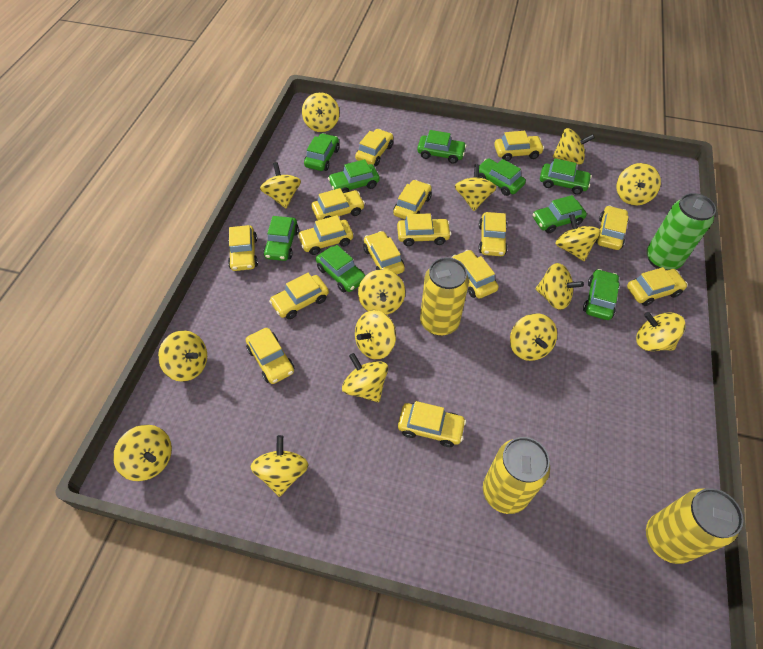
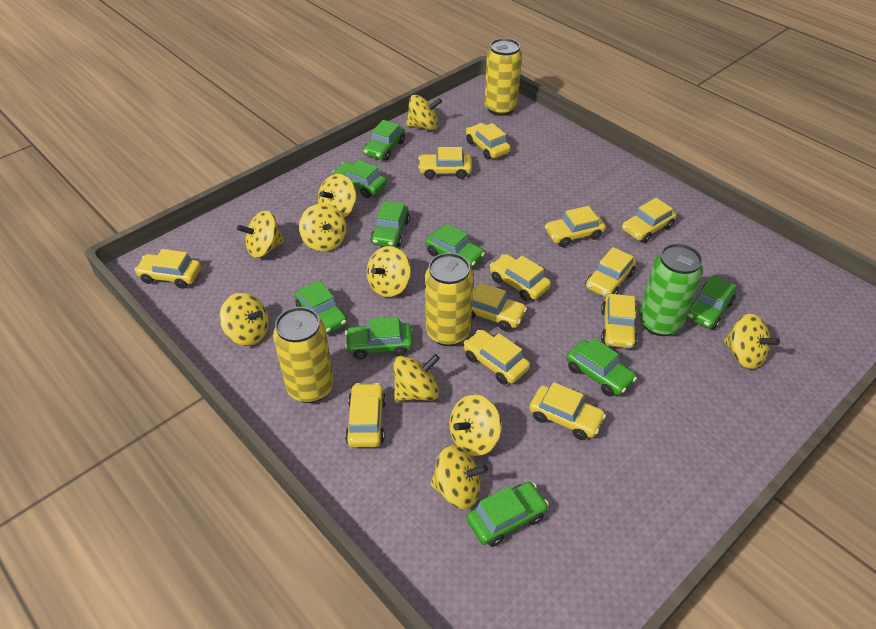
yellow car: 15 -> 12
yellow spinning top: 15 -> 10

